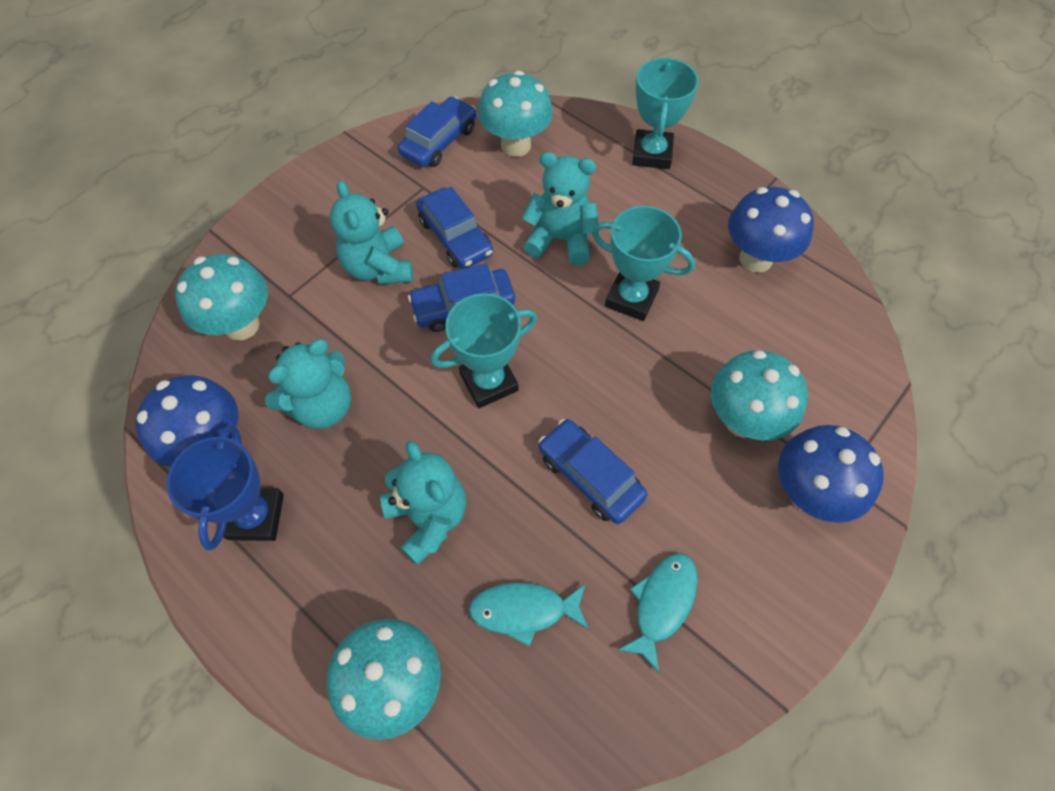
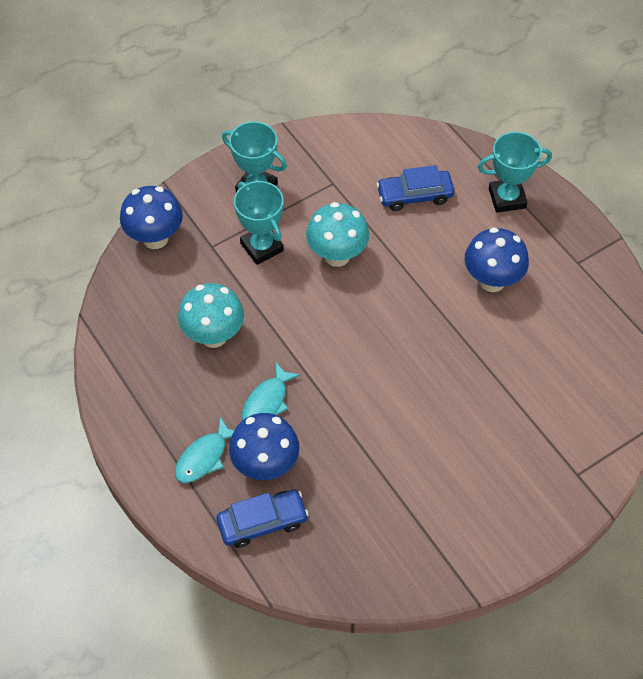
blue car: 4 -> 2
blue trophy: 1 -> 0
turquoise mushroom: 4 -> 2
turquoise teddy bear: 4 -> 0

